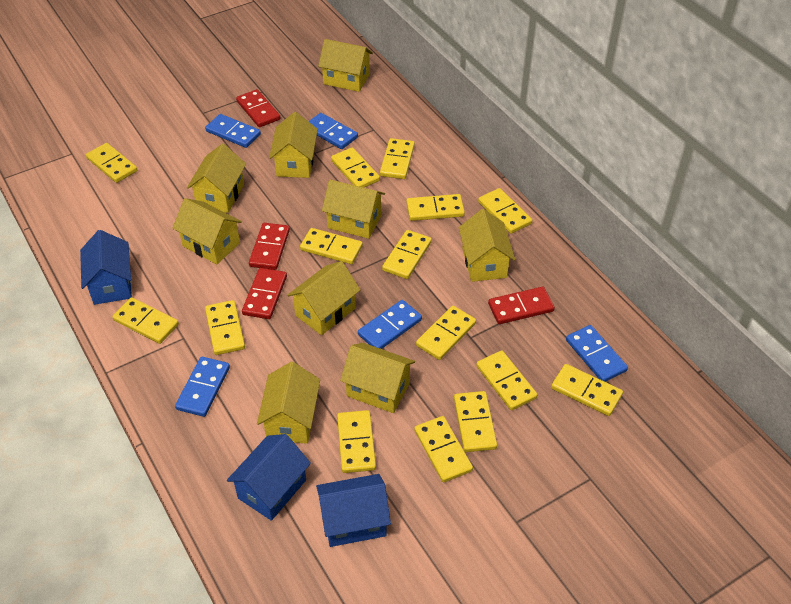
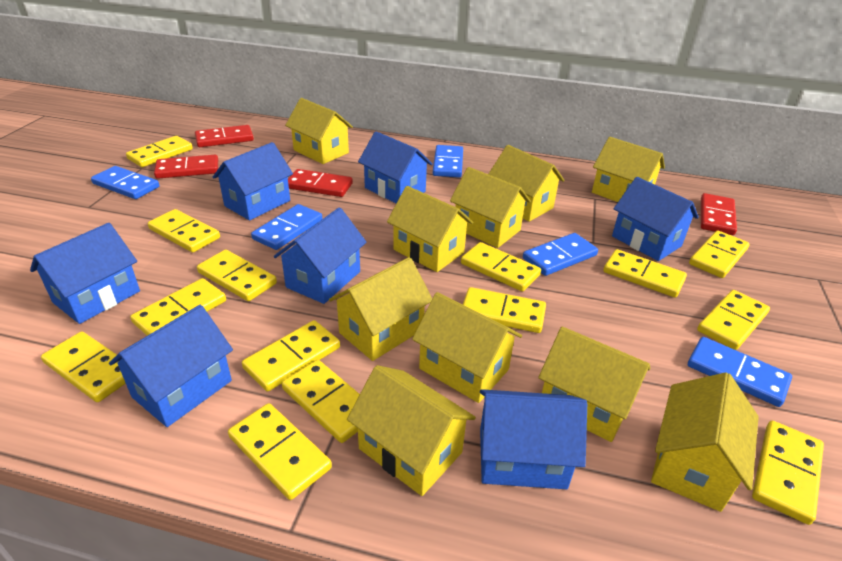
blue house: 3 -> 7
yellow domino: 15 -> 14
yellow house: 9 -> 10

